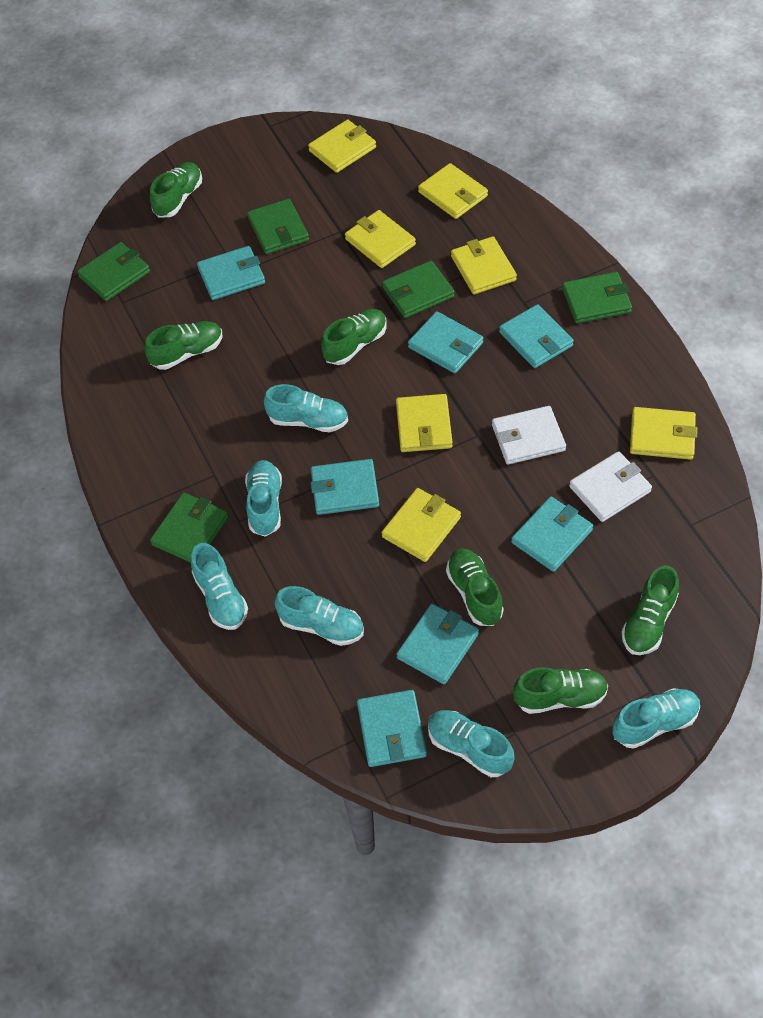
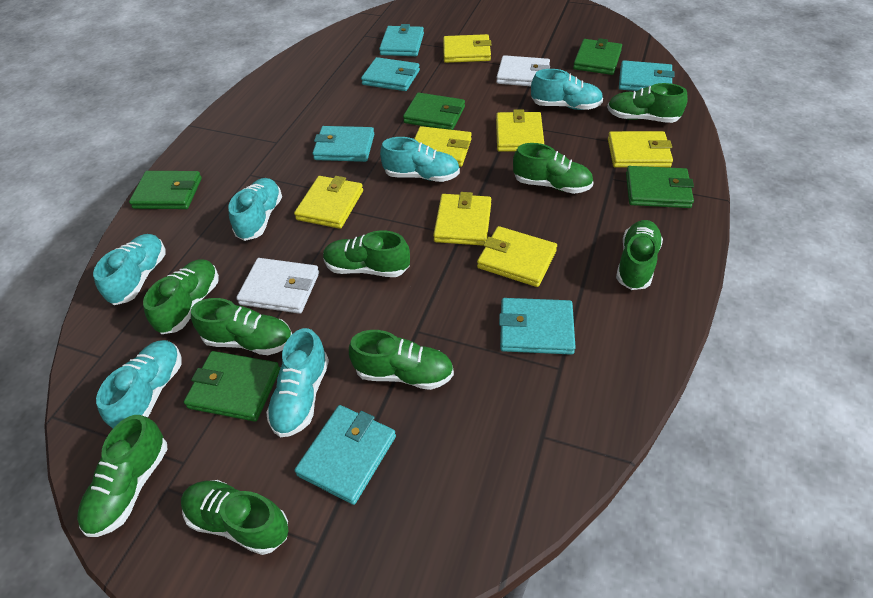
green shoe: 6 -> 9
turquoise wallet: 7 -> 6

